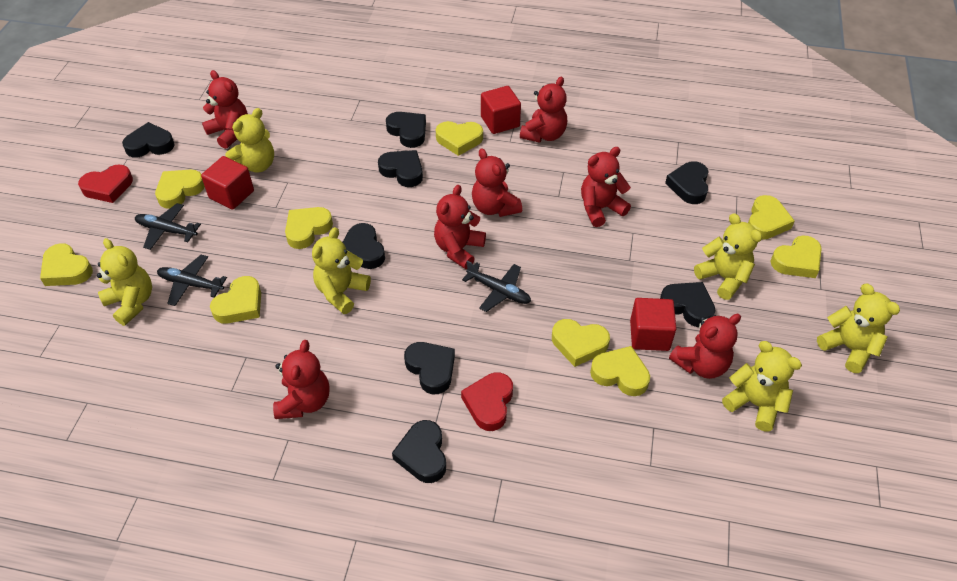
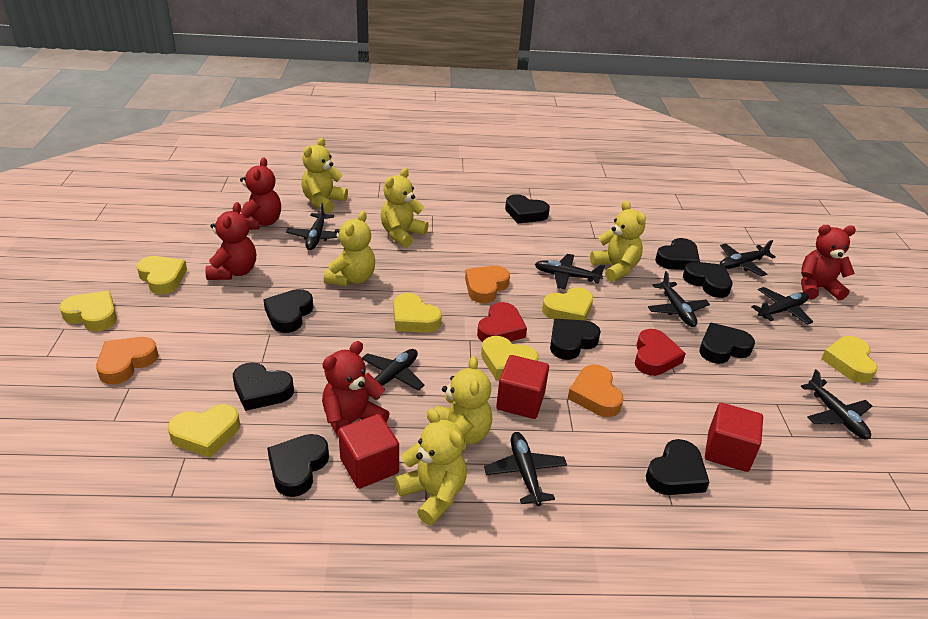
black heart: 8 -> 9
black plane: 3 -> 8
orange heart: 0 -> 3
red teddy bear: 7 -> 4
yellow heart: 9 -> 7

